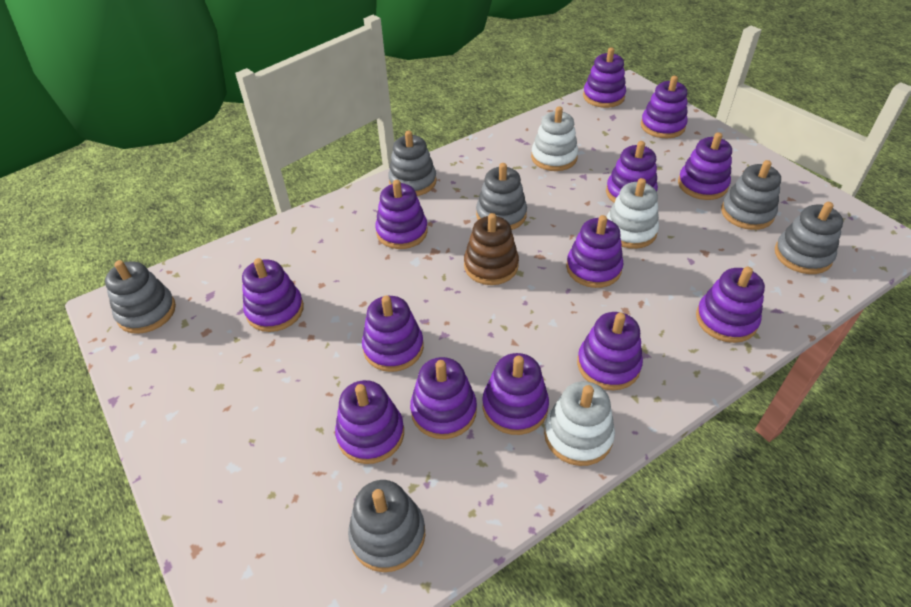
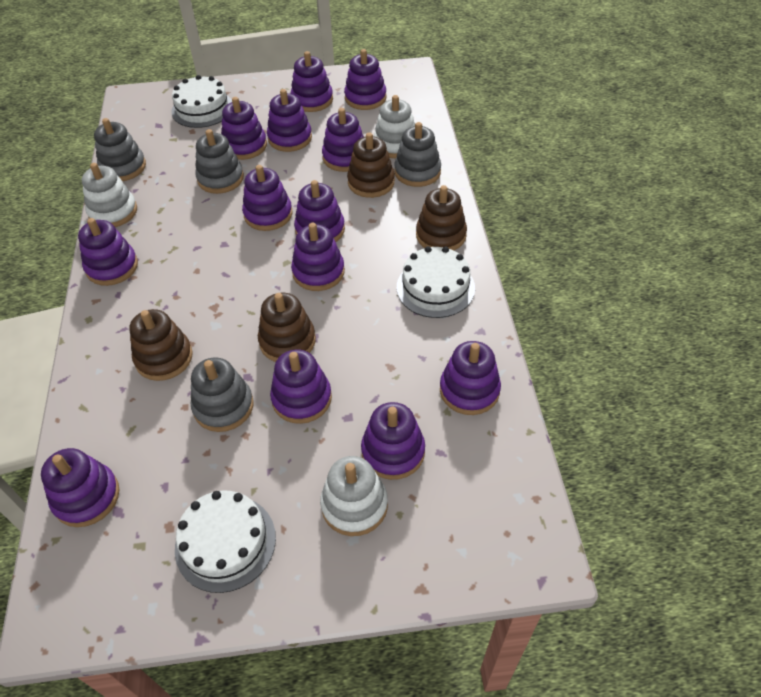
brown stacking toy: 1 -> 4
grey stacking toy: 6 -> 4
white cake: 0 -> 3

